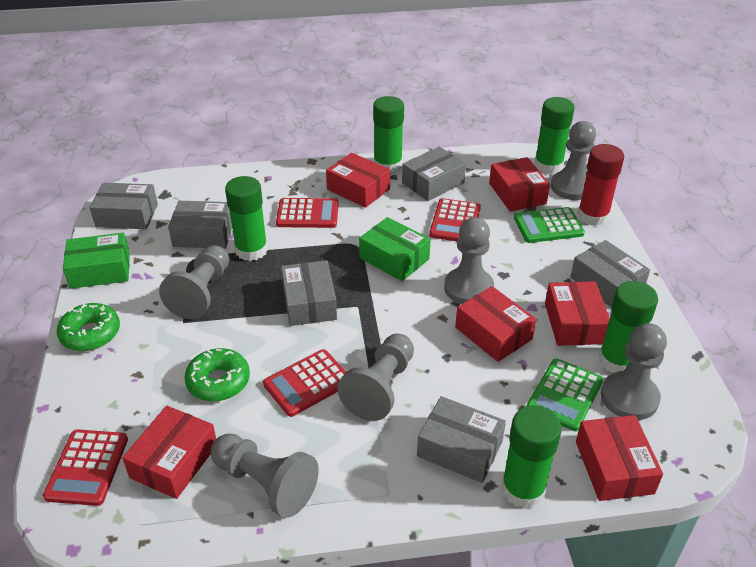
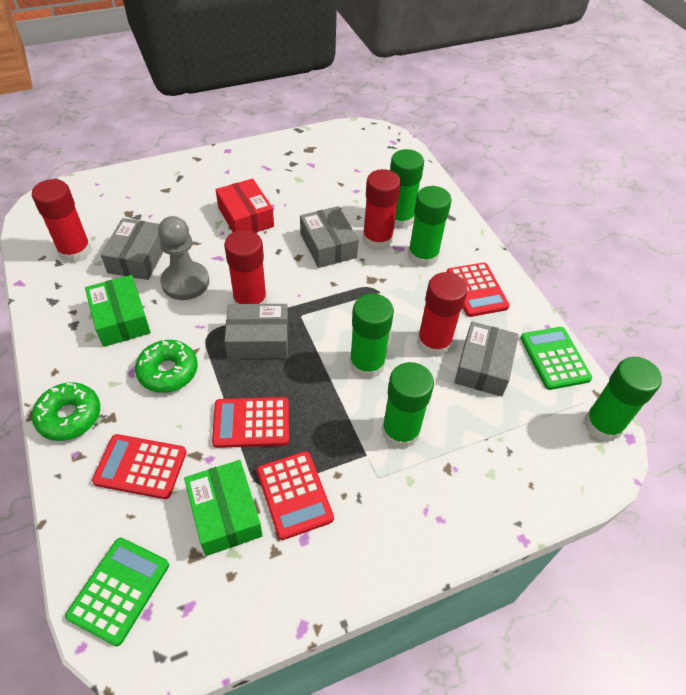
grey box: 6 -> 4
grey pawn: 6 -> 1
red box: 6 -> 1
red glue stick: 1 -> 4

